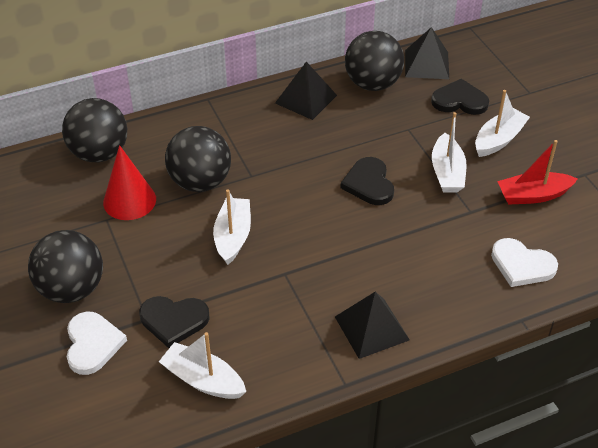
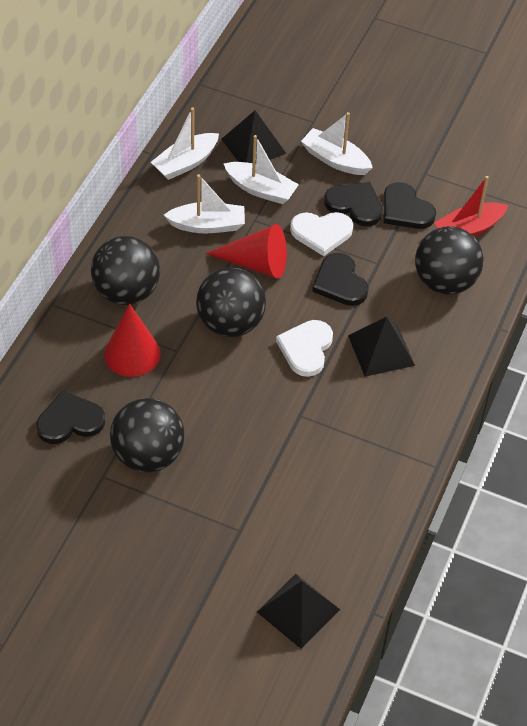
black heart: 3 -> 4
red cone: 1 -> 2

